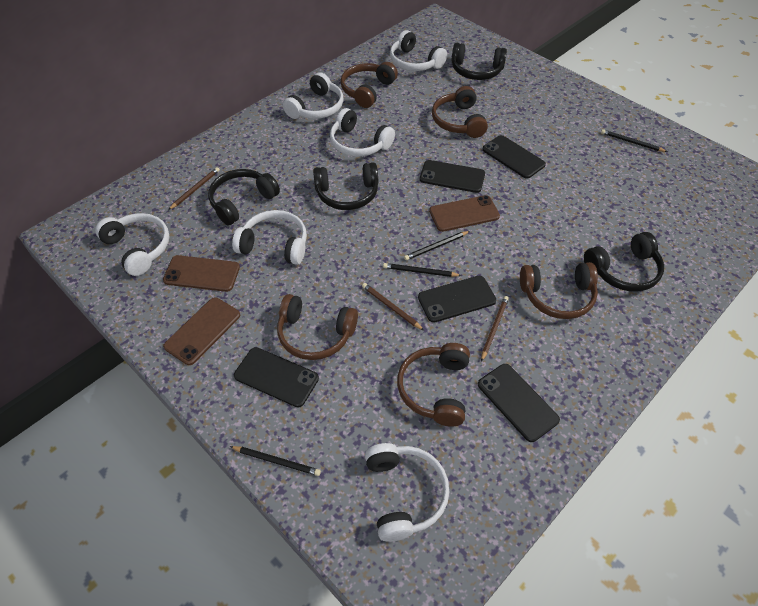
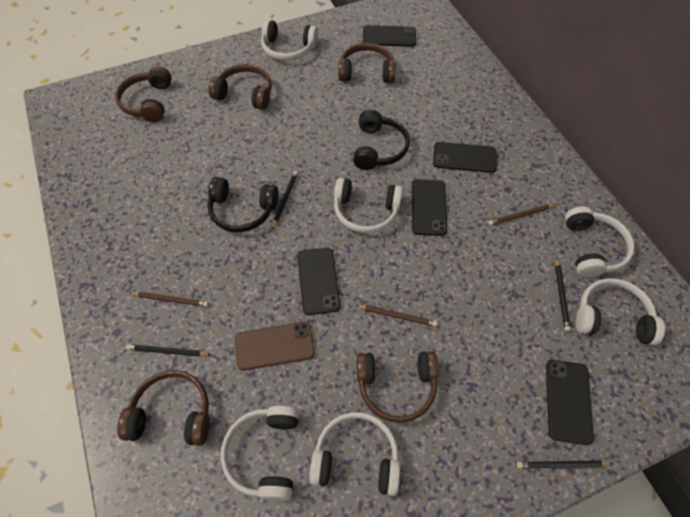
black headphones: 4 -> 2
brown phone: 3 -> 1

